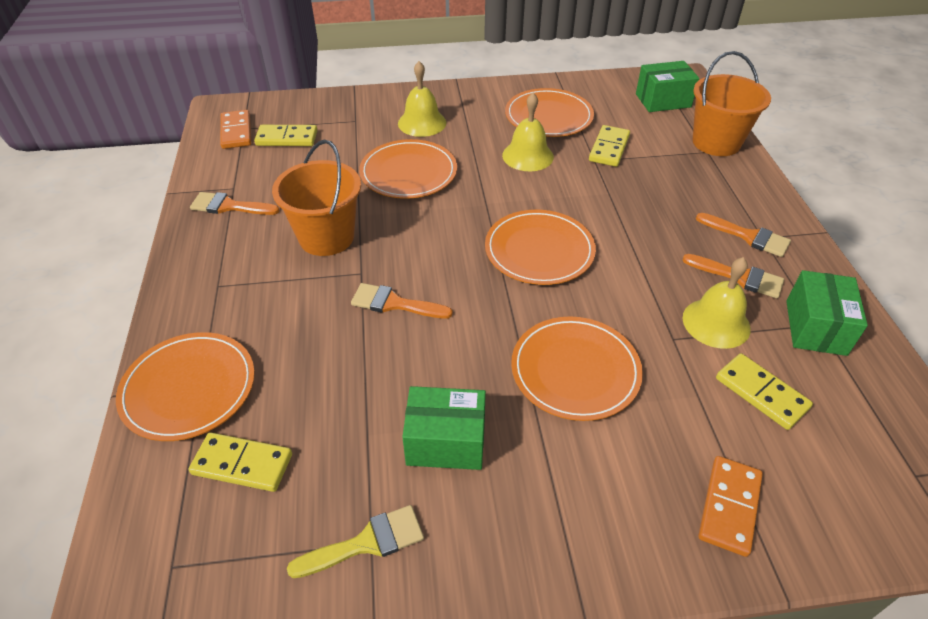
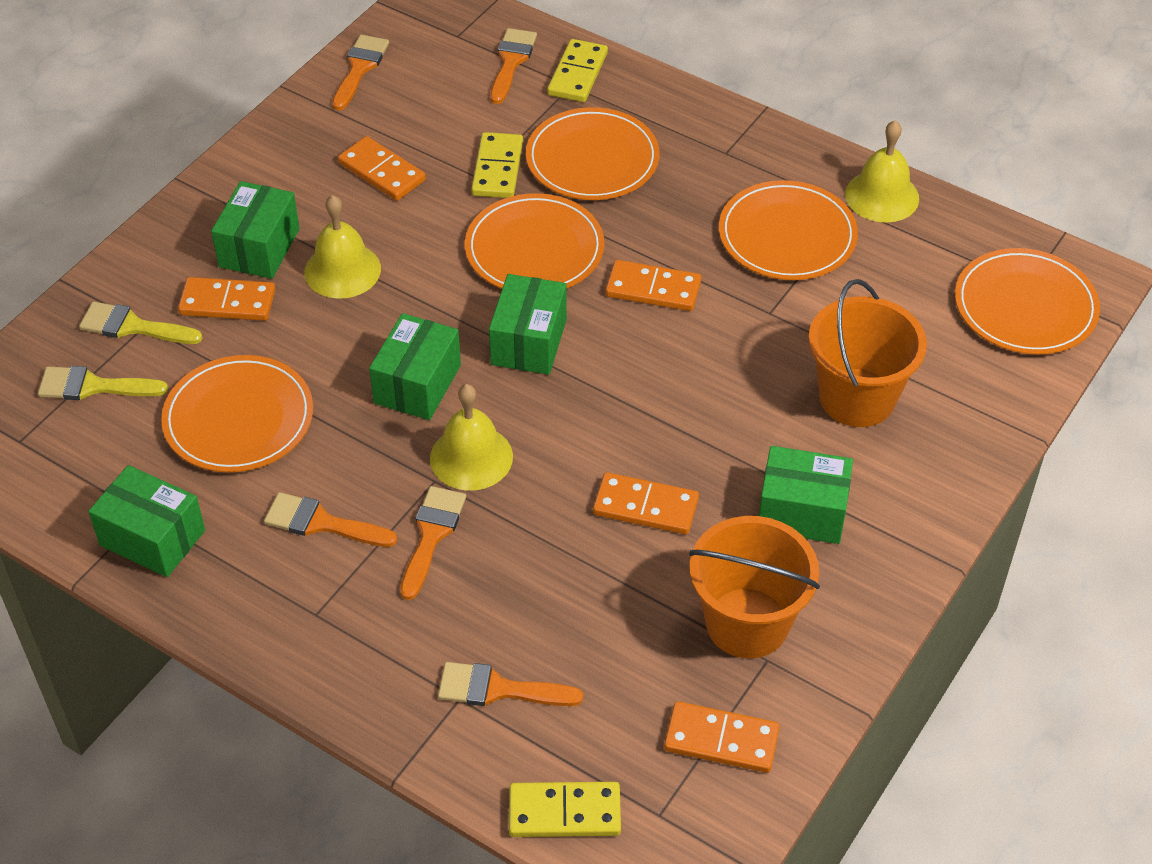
green box: 3 -> 5
orange brush: 4 -> 5
orange domino: 2 -> 5
yellow brush: 1 -> 2
yellow domino: 4 -> 3

